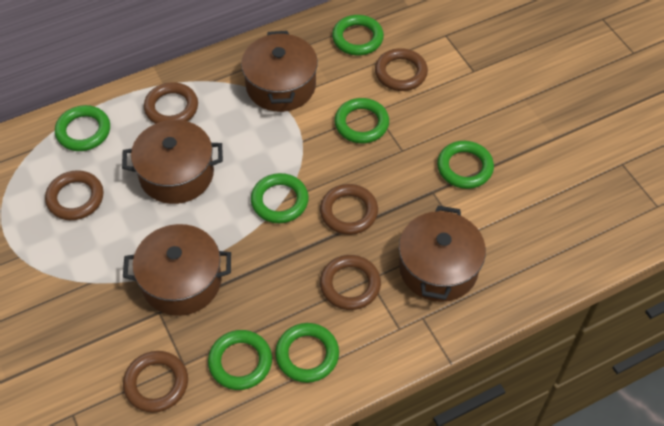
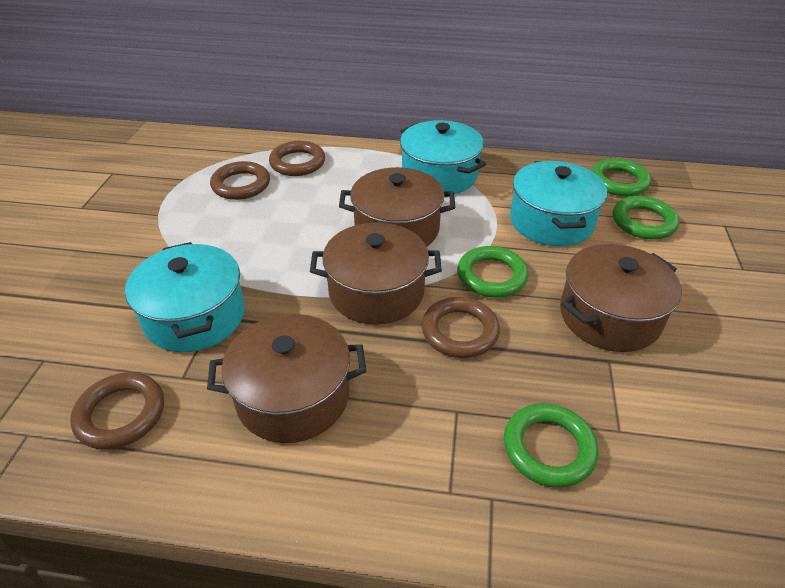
brown ring: 6 -> 4
green ring: 7 -> 4
turquoise pot: 0 -> 3

